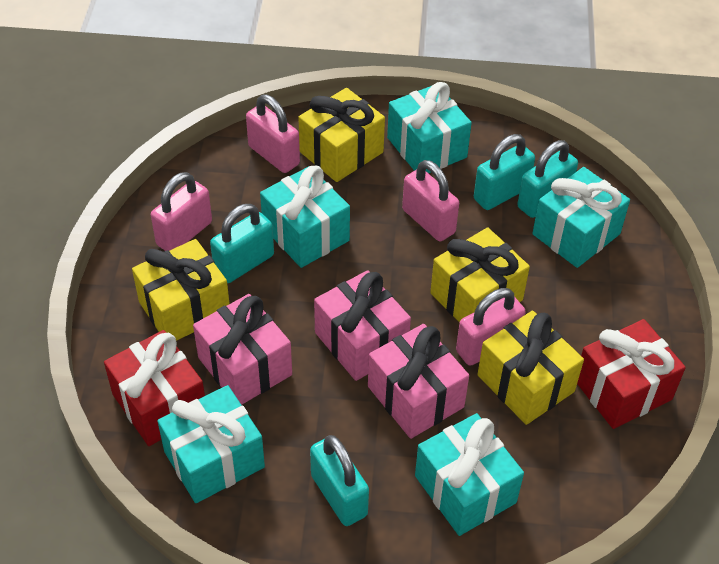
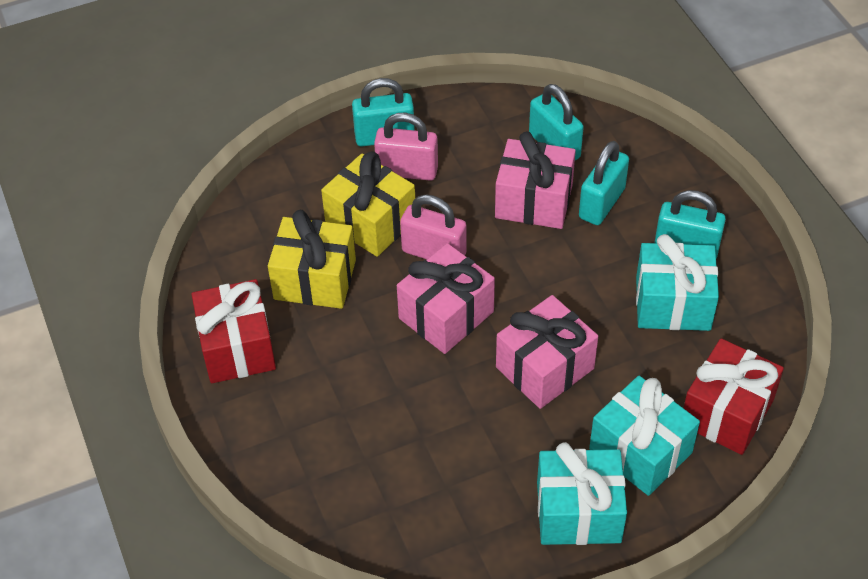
pink padlock: 4 -> 2
turquoise gift: 5 -> 3
yellow gift: 4 -> 2

